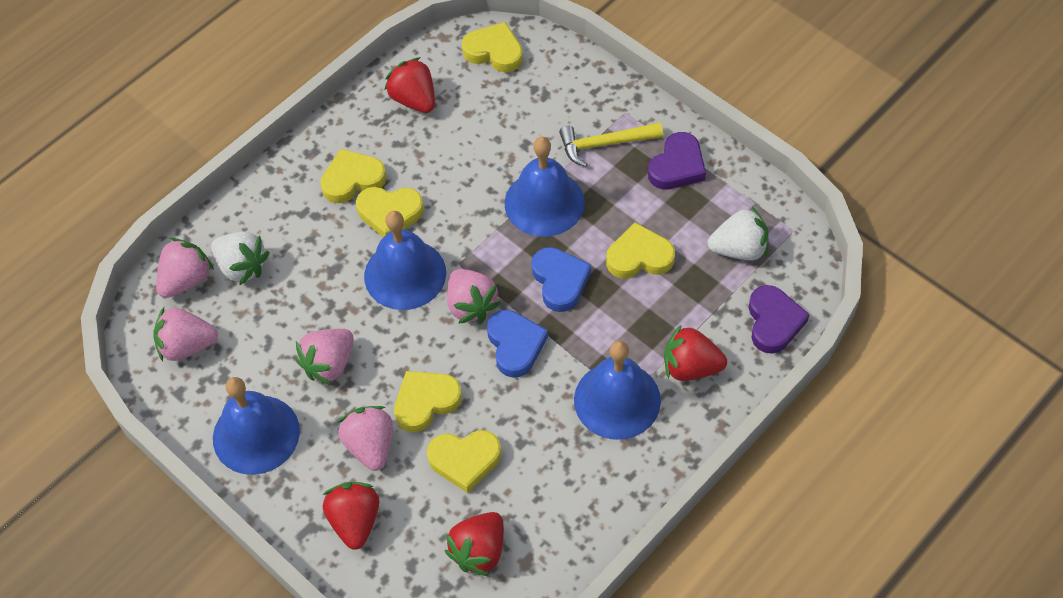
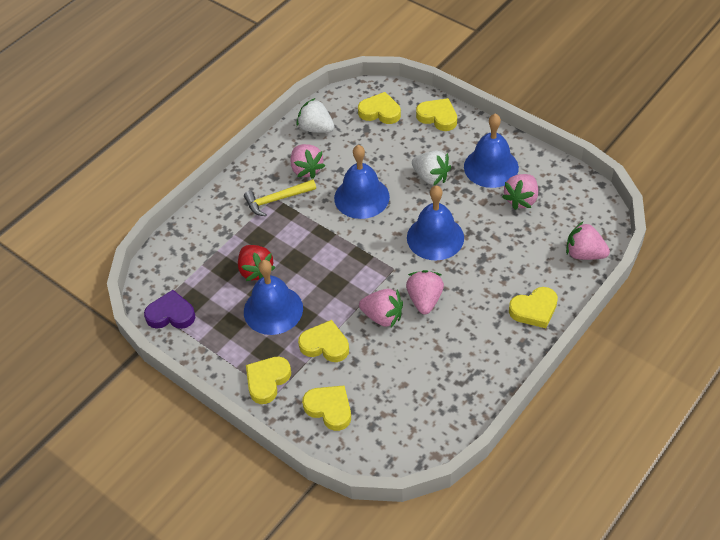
blue heart: 2 -> 0
purple heart: 2 -> 1
red strawberry: 4 -> 1

